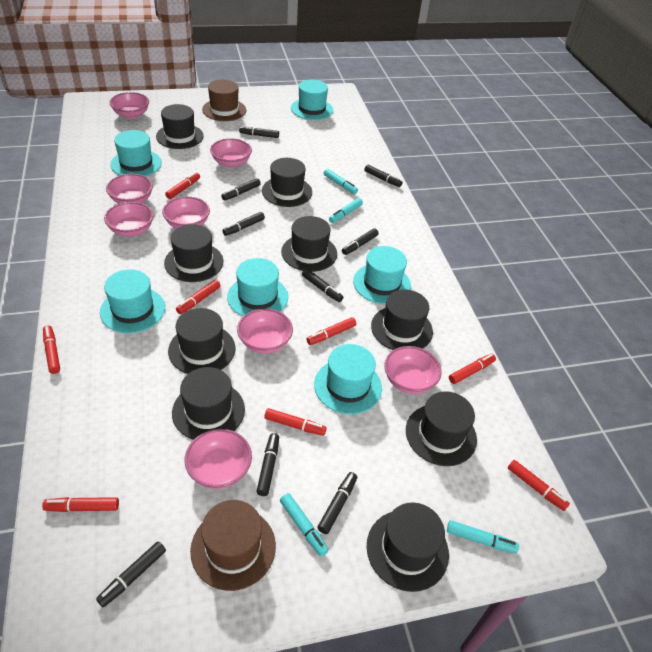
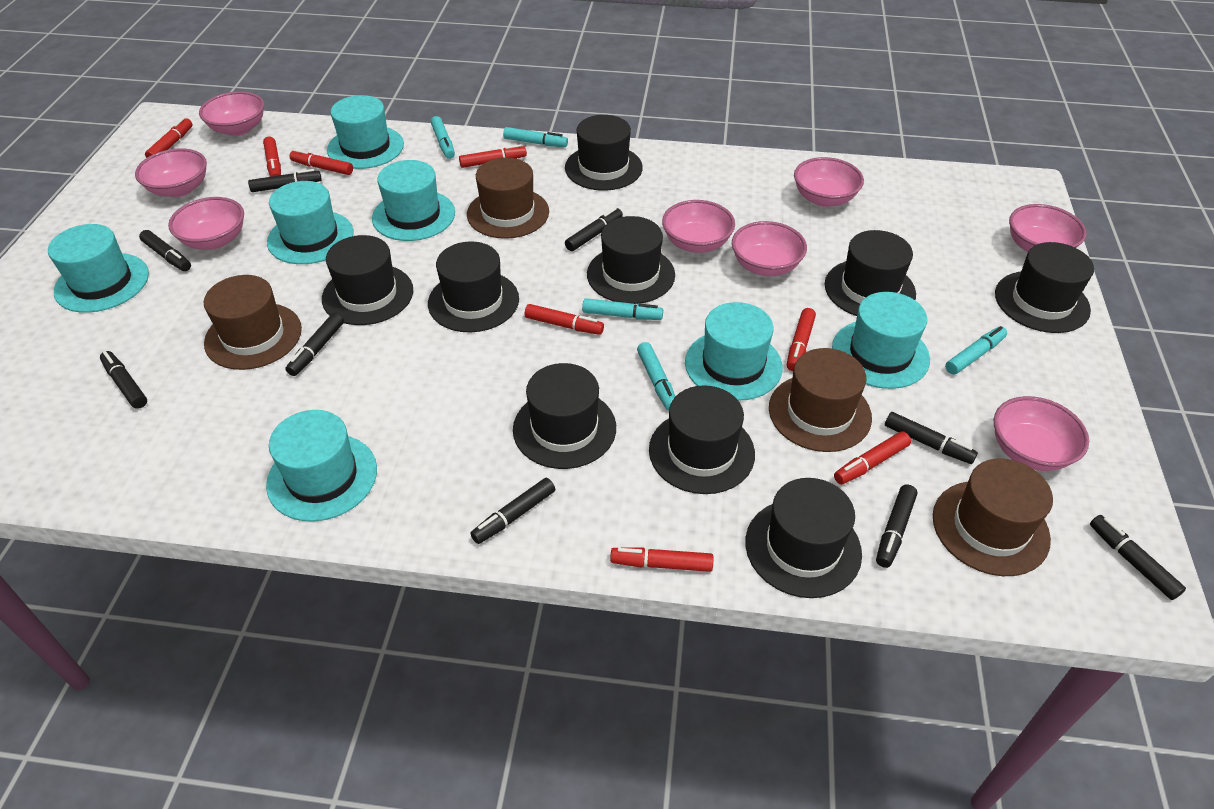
brown hat: 2 -> 4
turquoise hat: 6 -> 7
turquoise marker: 4 -> 5

